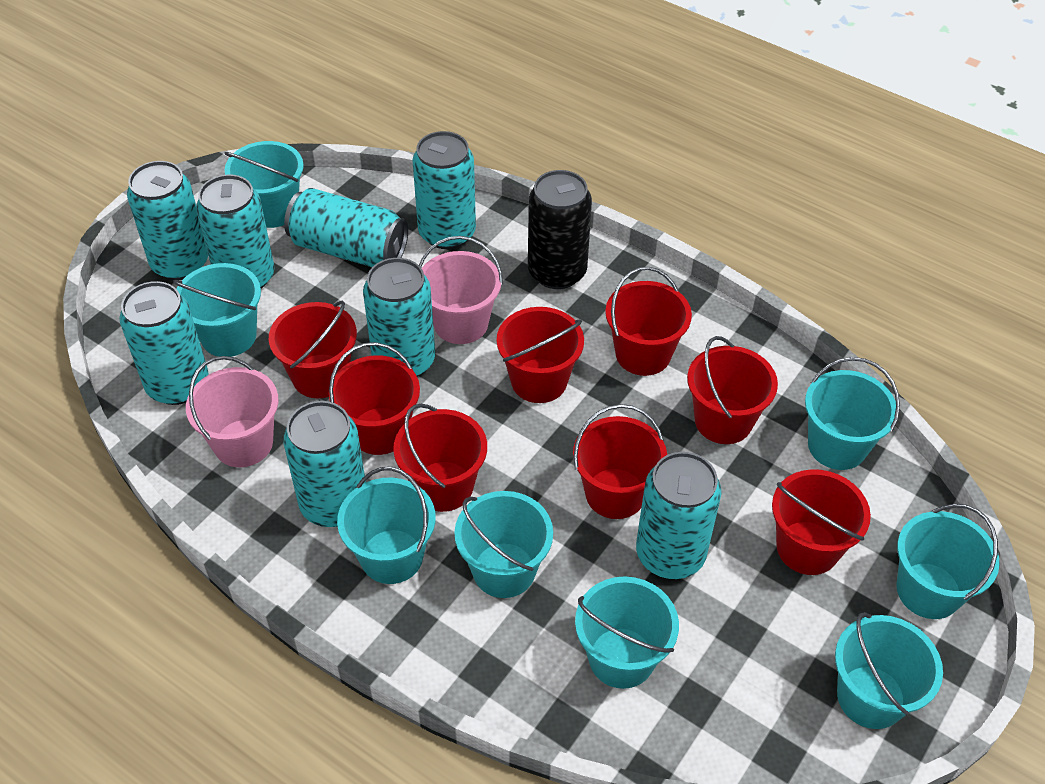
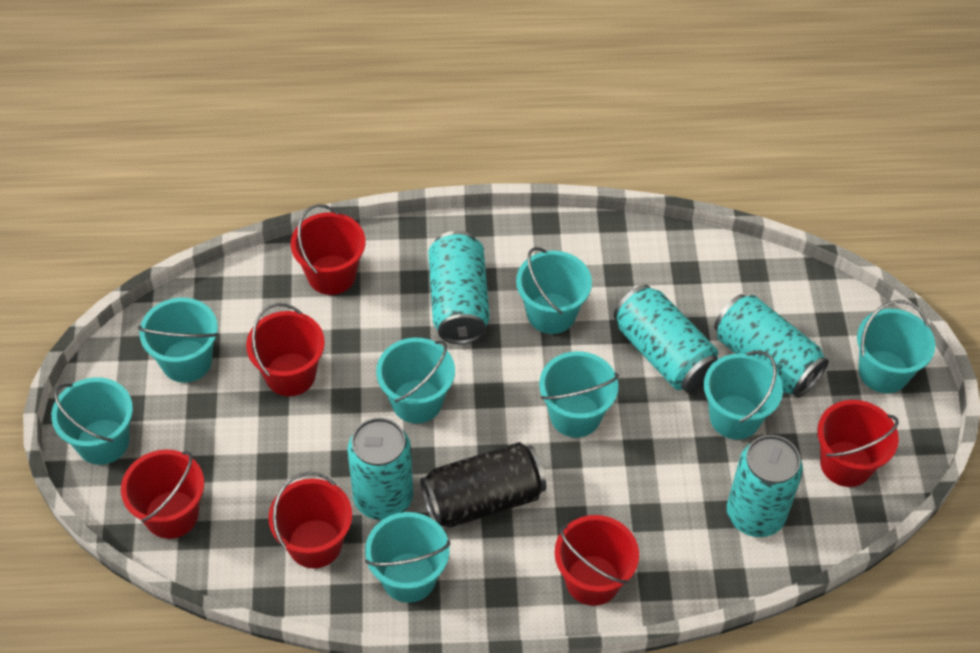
pink bucket: 2 -> 0
red bucket: 8 -> 6
turquoise can: 8 -> 5

